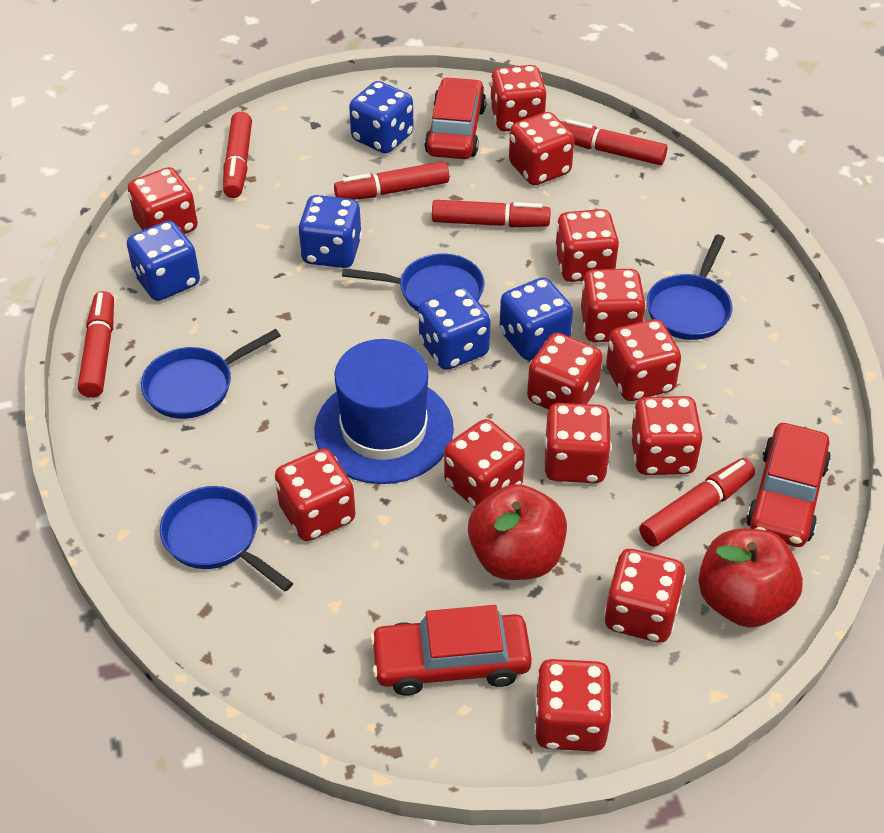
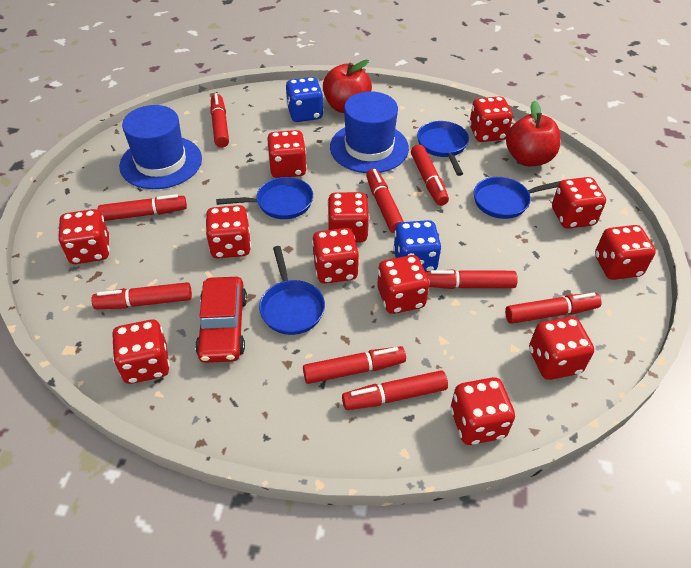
blue dice: 5 -> 2
blue hat: 1 -> 2
red car: 3 -> 1
red dice: 13 -> 12
red marker: 6 -> 9

